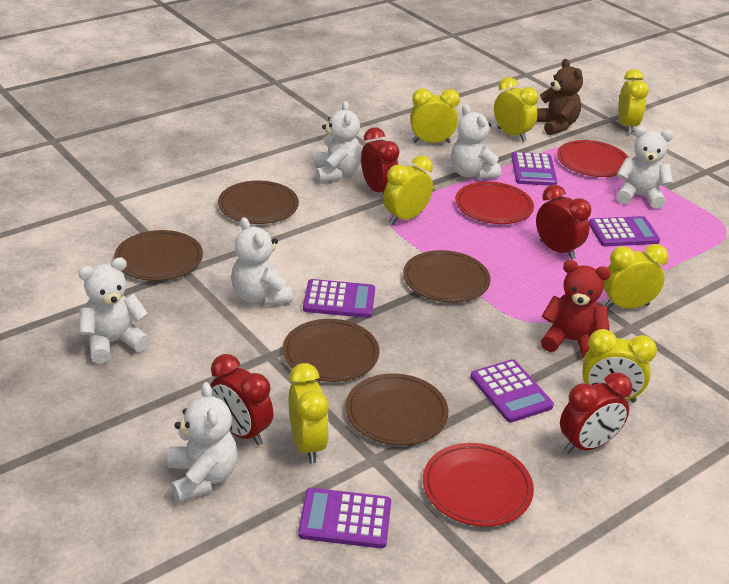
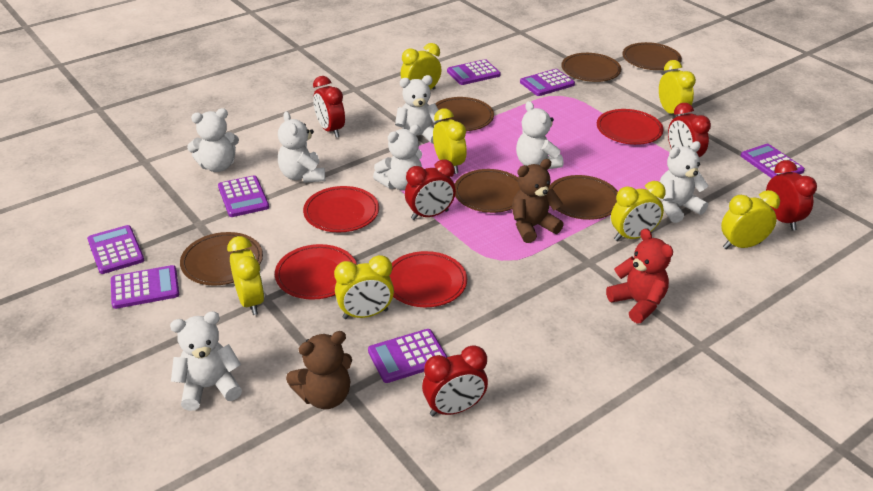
brown plate: 5 -> 6
brown teddy bear: 1 -> 2
purple calculator: 5 -> 7
red clock: 4 -> 5
red plate: 3 -> 4
white teddy bear: 6 -> 7

